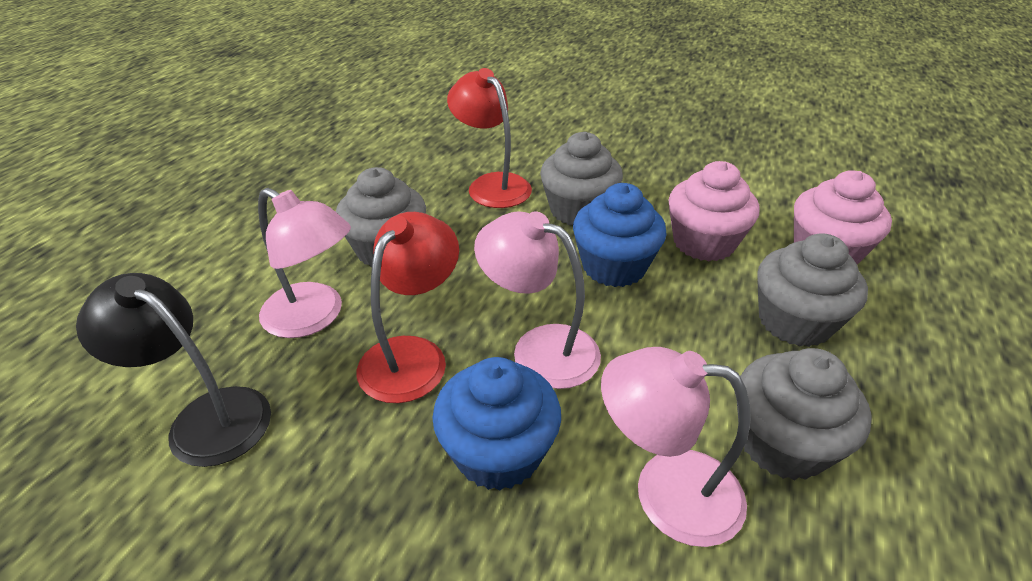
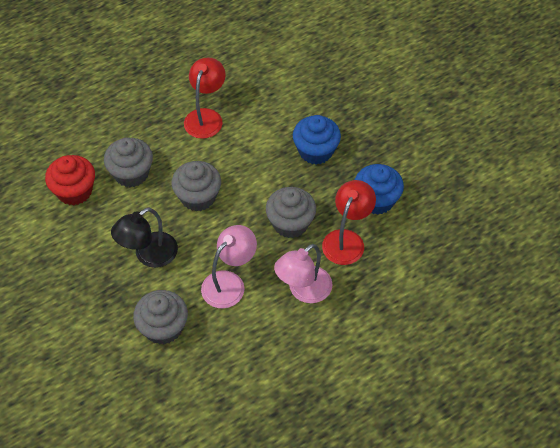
pink cupcake: 2 -> 0
pink lamp: 3 -> 2
red cupcake: 0 -> 1

